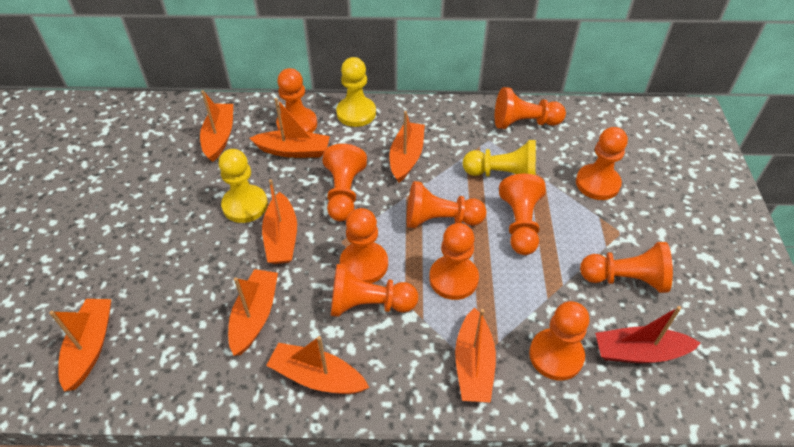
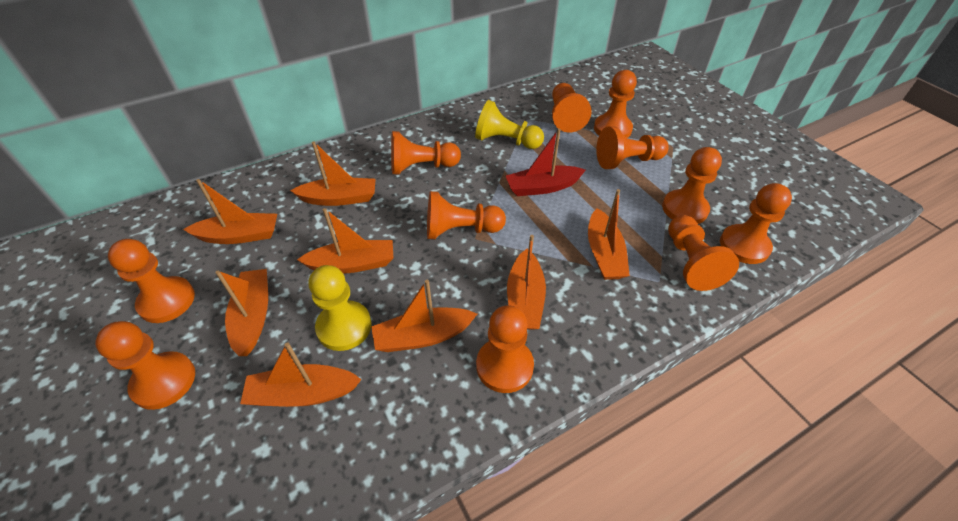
yellow pawn: 3 -> 2

